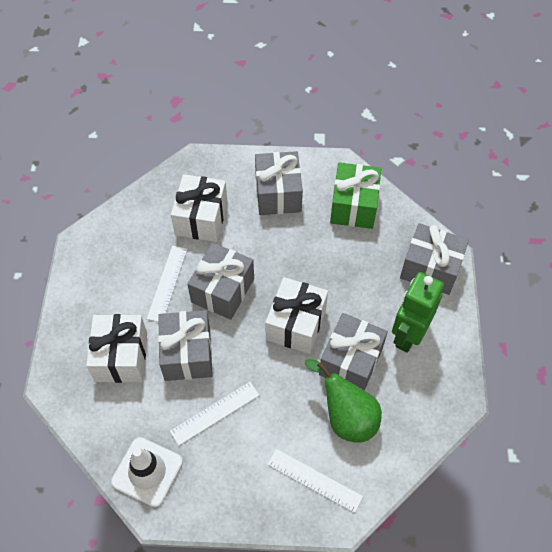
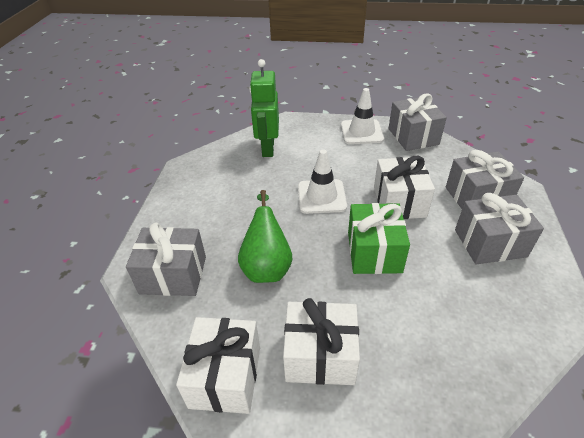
grey gift: 5 -> 4
white ruler: 3 -> 0
white traffic cone: 1 -> 2

